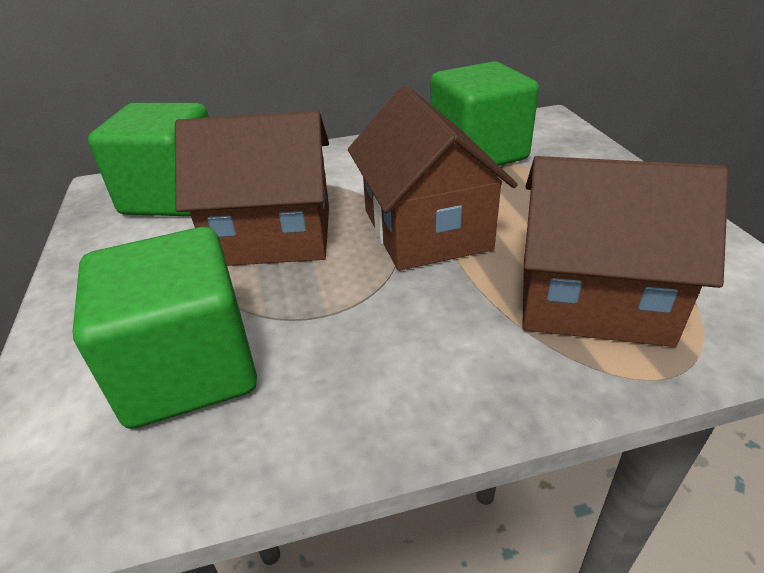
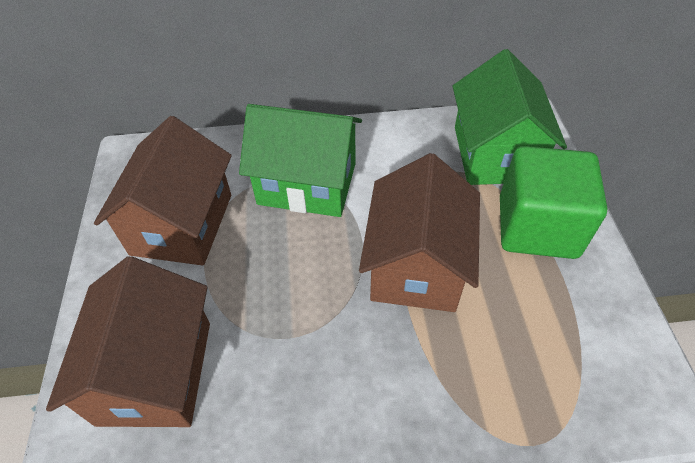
green cube: 3 -> 1
green house: 0 -> 2

